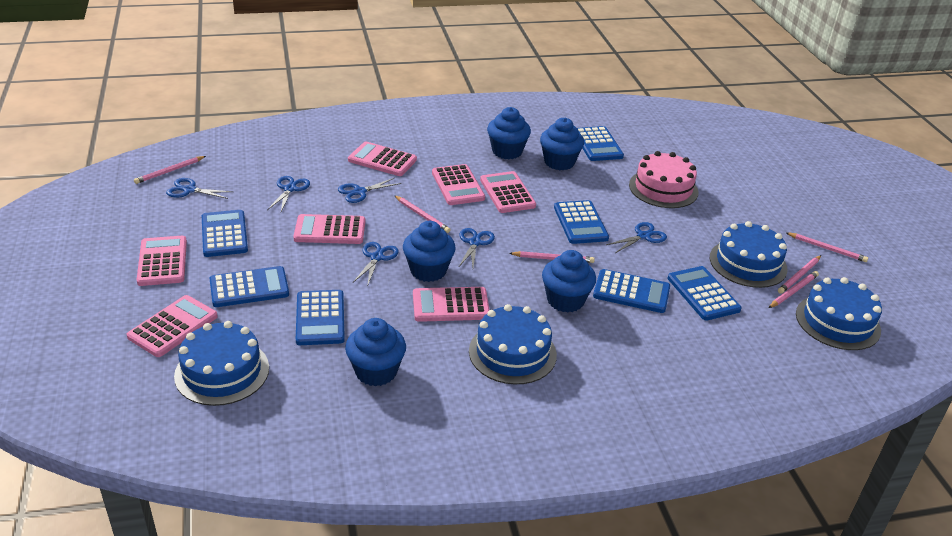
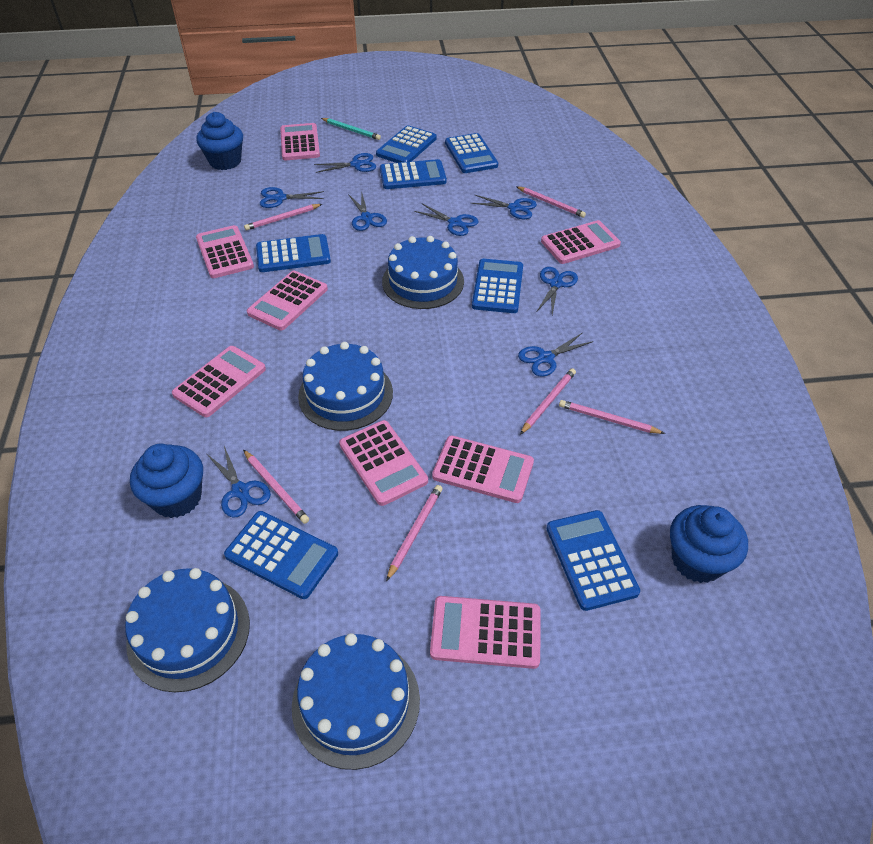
blue cupcake: 5 -> 3
blue scissors: 6 -> 8
pink cake: 1 -> 0
pink calculator: 7 -> 8
turquoise pencil: 0 -> 1

